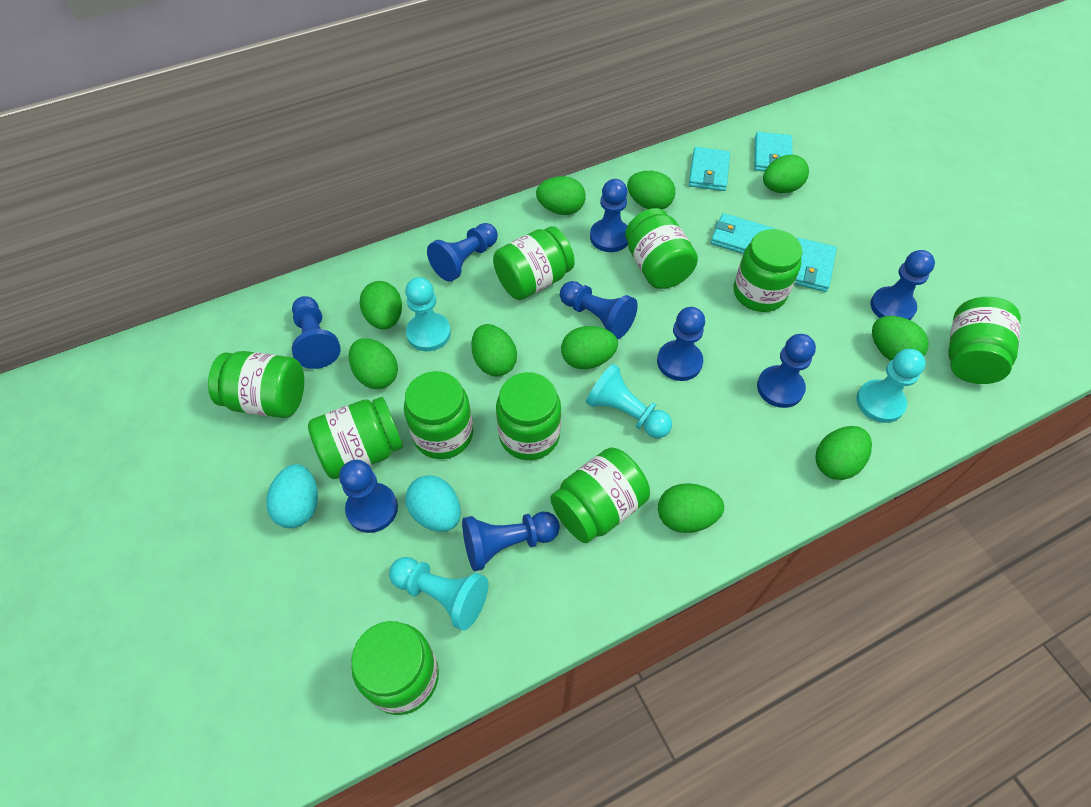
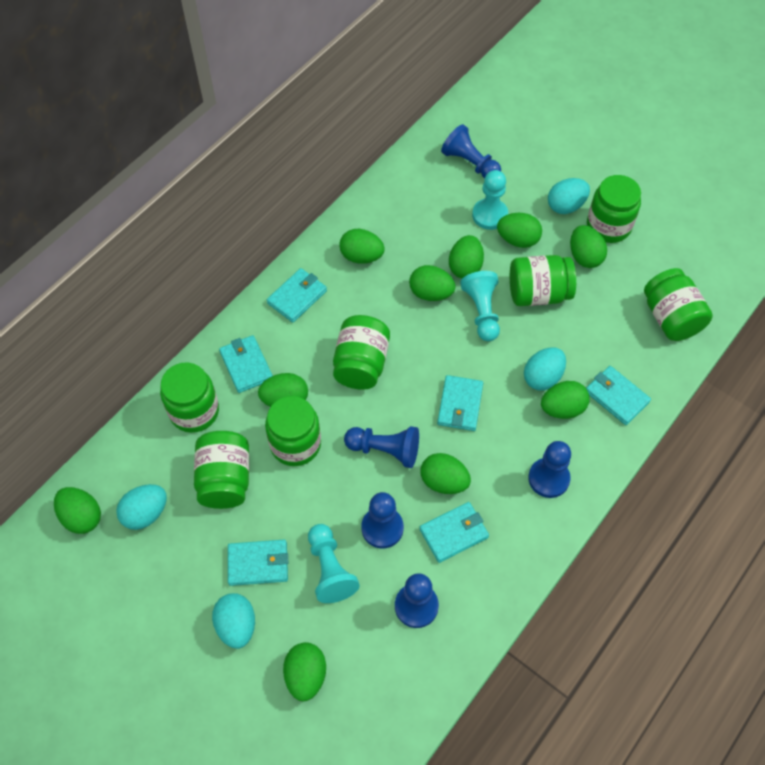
blue pawn: 9 -> 5
green jar: 10 -> 7
turquoise egg: 2 -> 4
turquoise pawn: 4 -> 3
turquoise wallet: 4 -> 6

